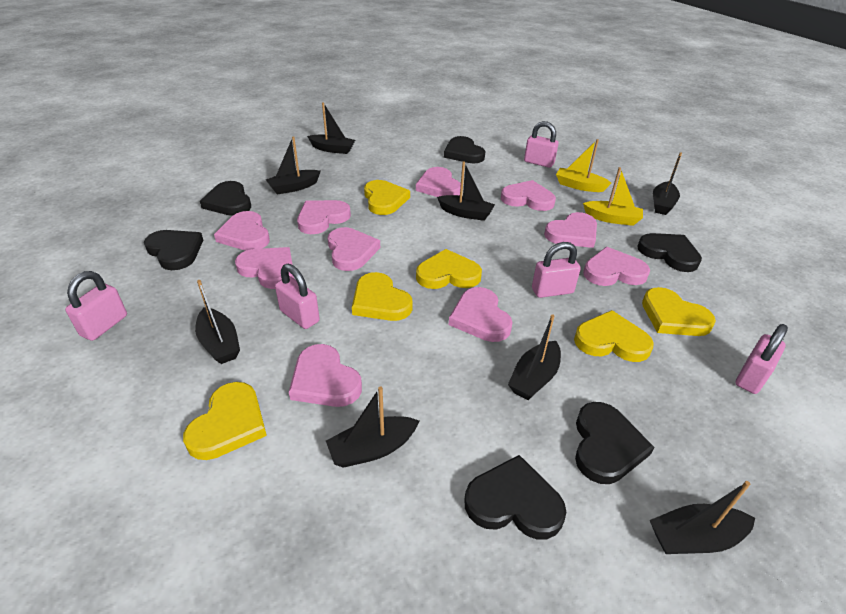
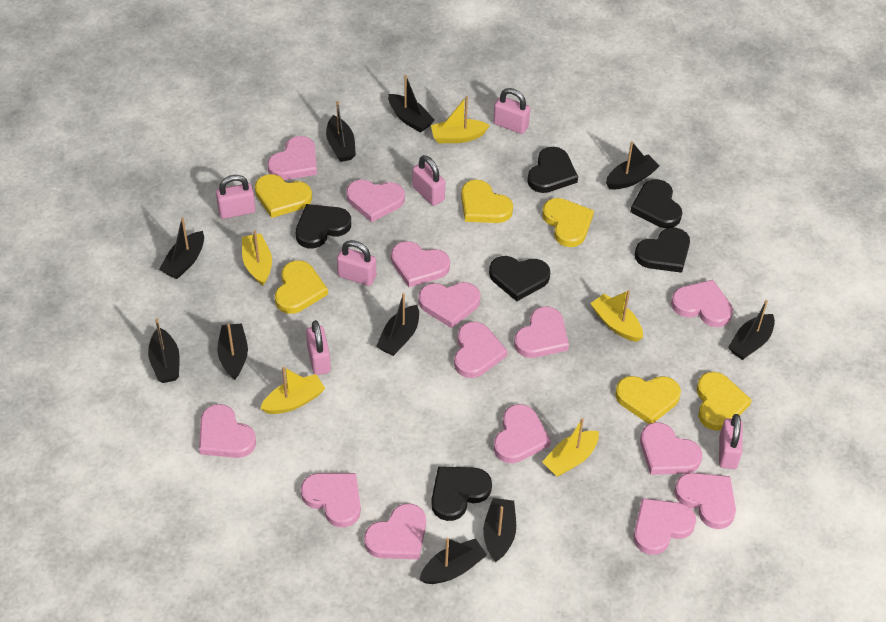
black boat: 8 -> 10
pink heart: 10 -> 14
pink padlock: 5 -> 6
yellow boat: 2 -> 5

